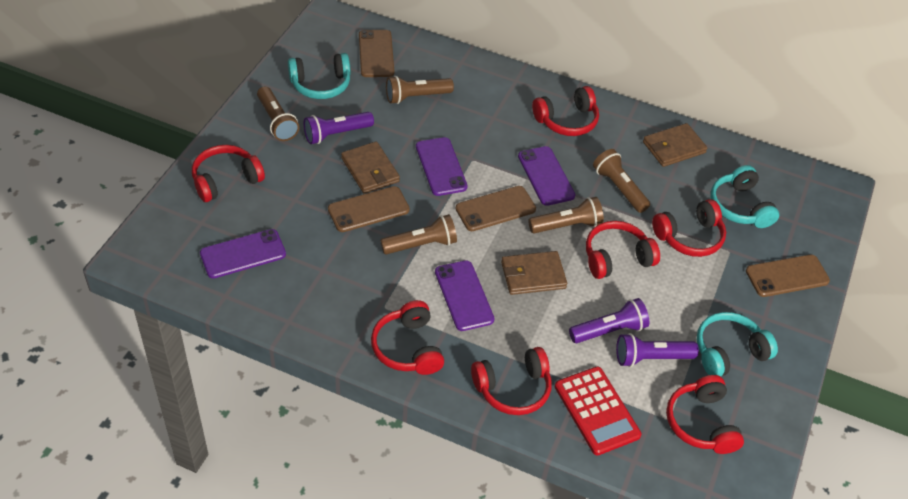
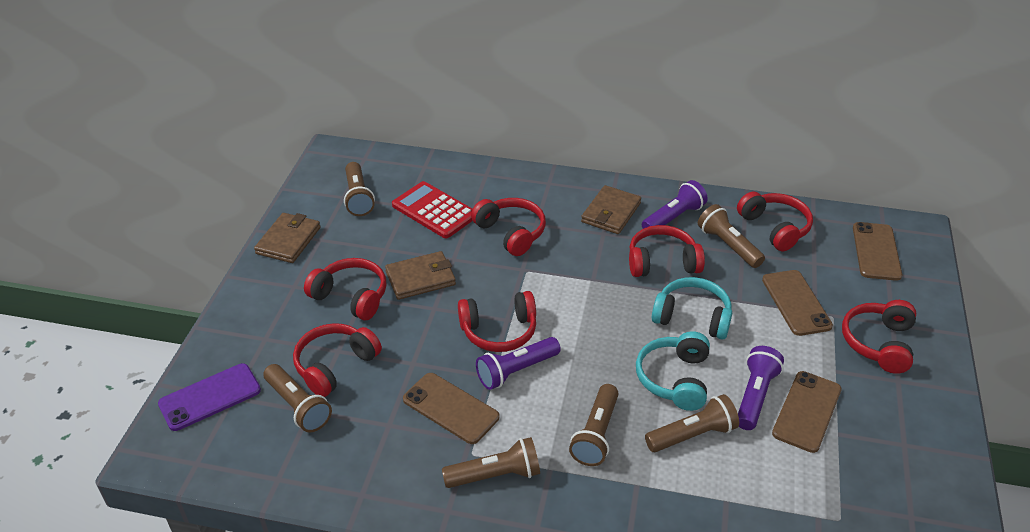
brown flashlight: 5 -> 6
purple phone: 4 -> 1
turquoise headphones: 3 -> 2

